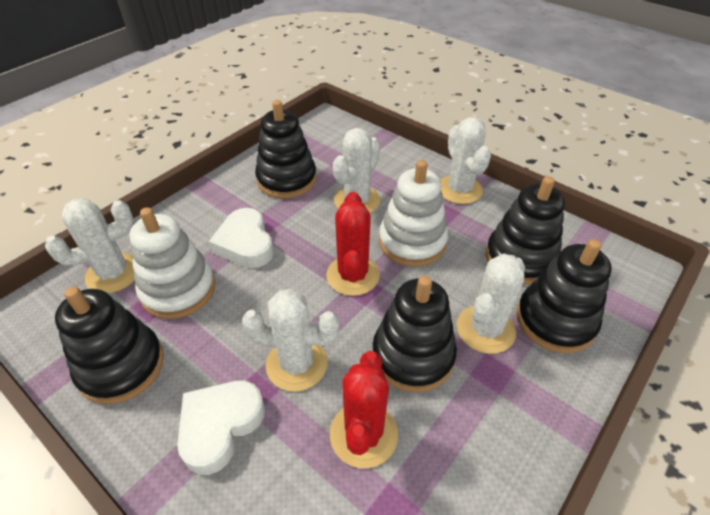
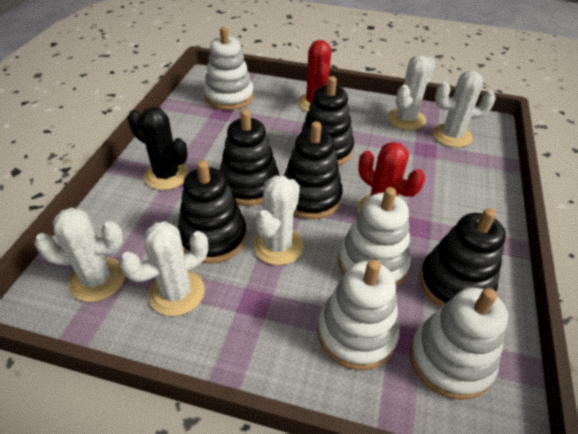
black cactus: 0 -> 1
white heart: 2 -> 0
white stacking toy: 2 -> 4

